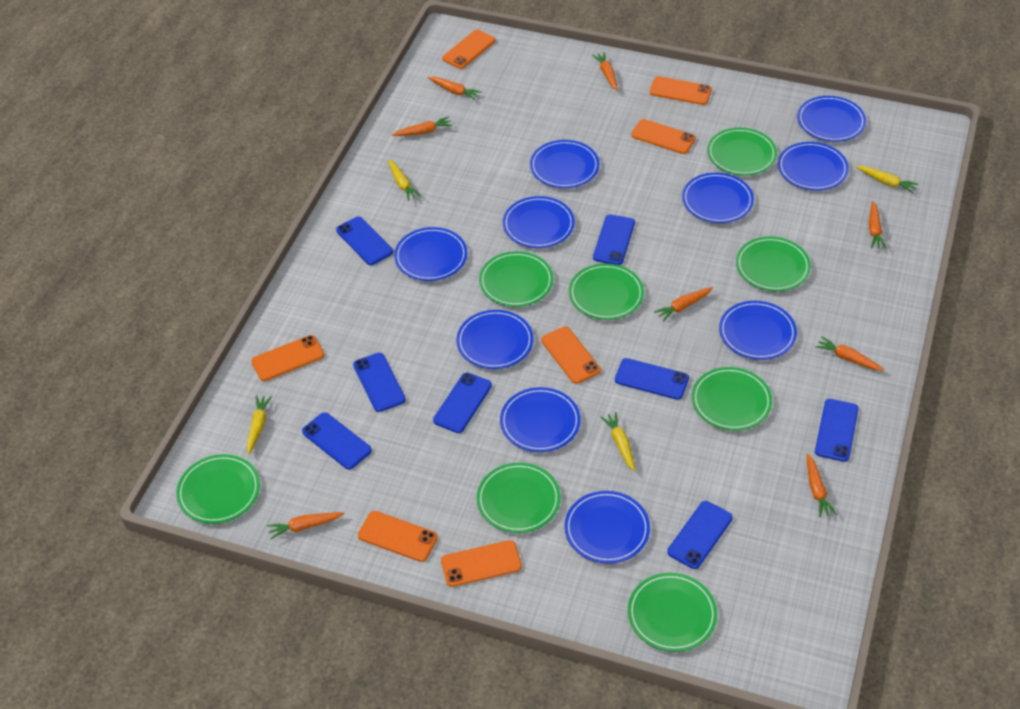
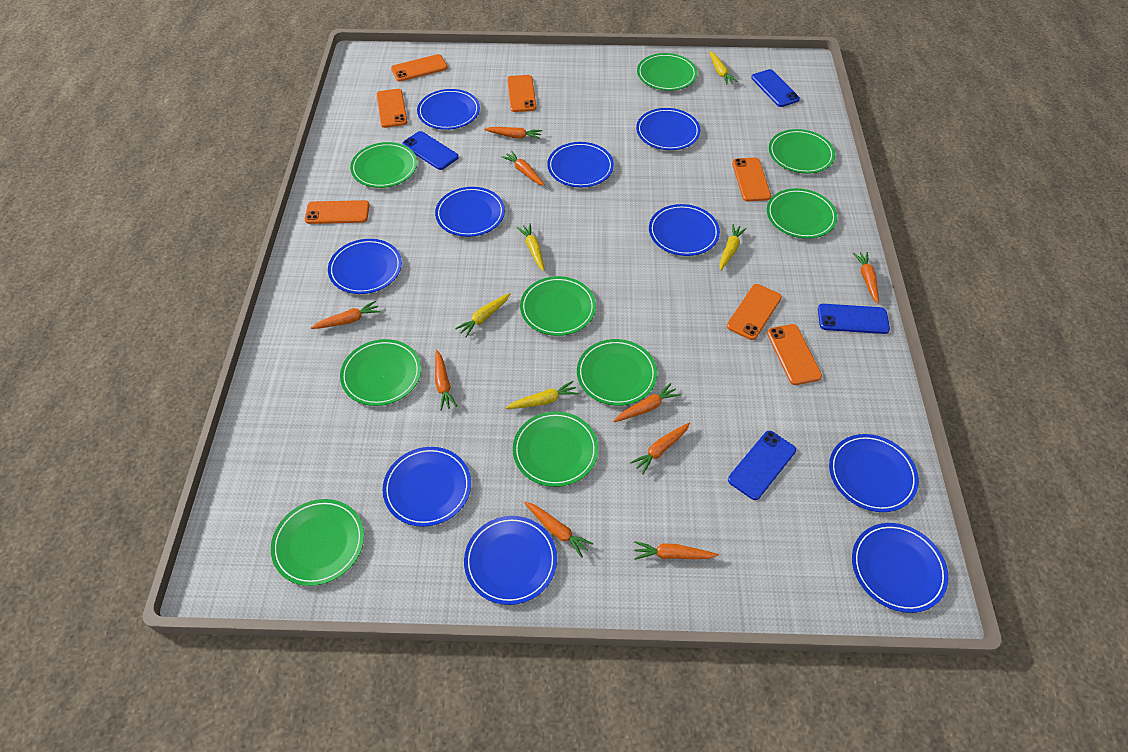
blue phone: 8 -> 4
green plate: 8 -> 9
orange carrot: 8 -> 9
yellow carrot: 4 -> 5

